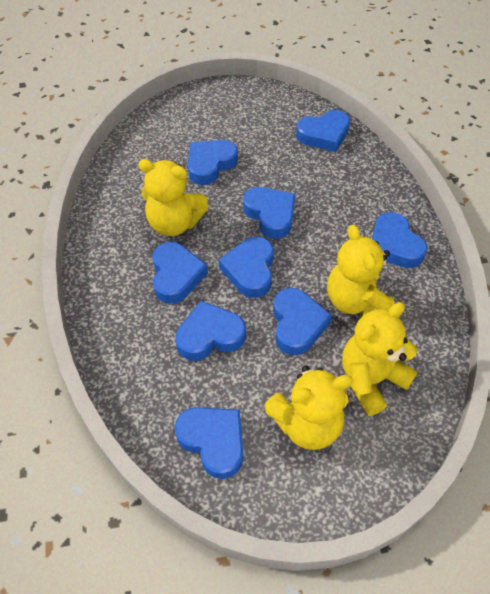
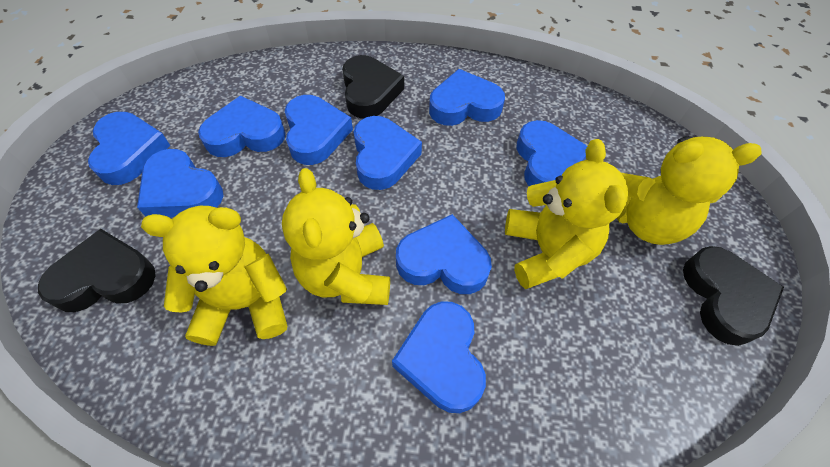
black heart: 0 -> 3

